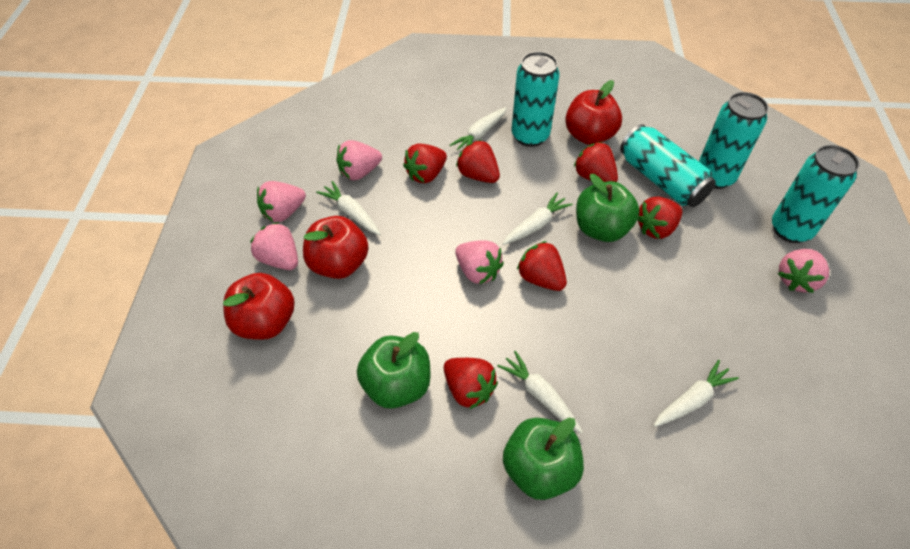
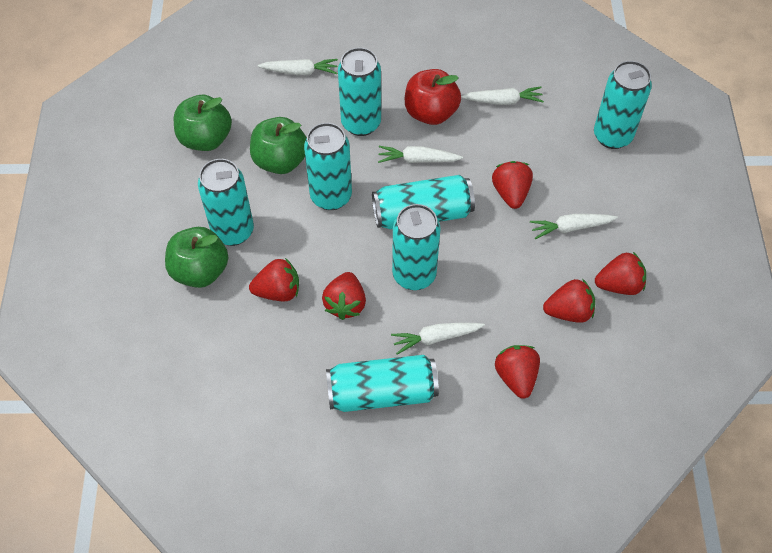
pink strawberry: 5 -> 0
red apple: 3 -> 1
turquoise can: 4 -> 7

